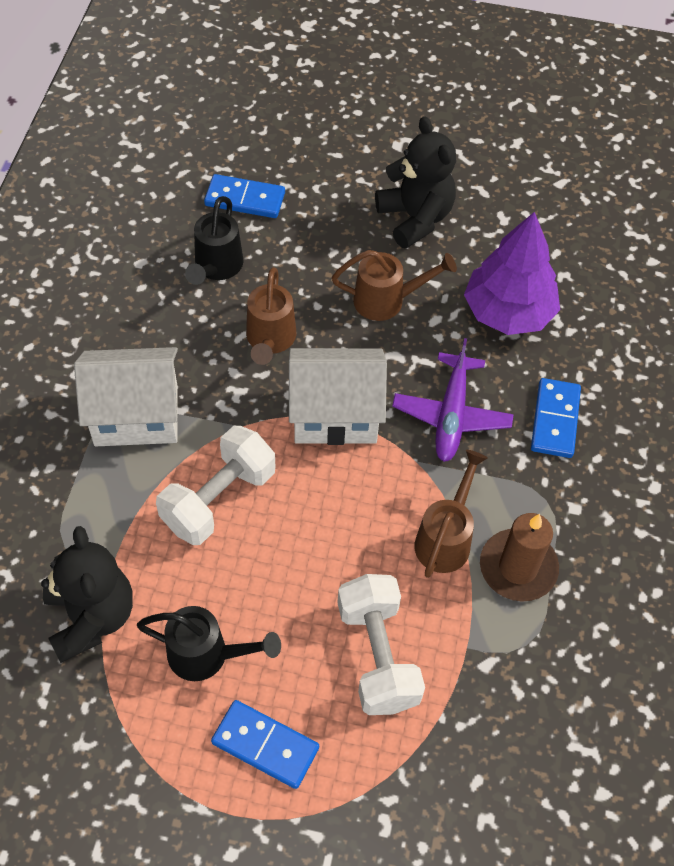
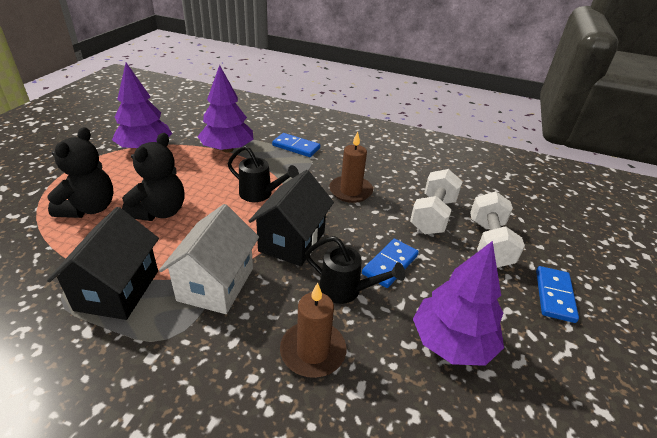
black house: 0 -> 2
brown candle: 1 -> 2
brown watering can: 3 -> 0
purple plane: 1 -> 0
purple tree: 1 -> 3
white house: 2 -> 1

